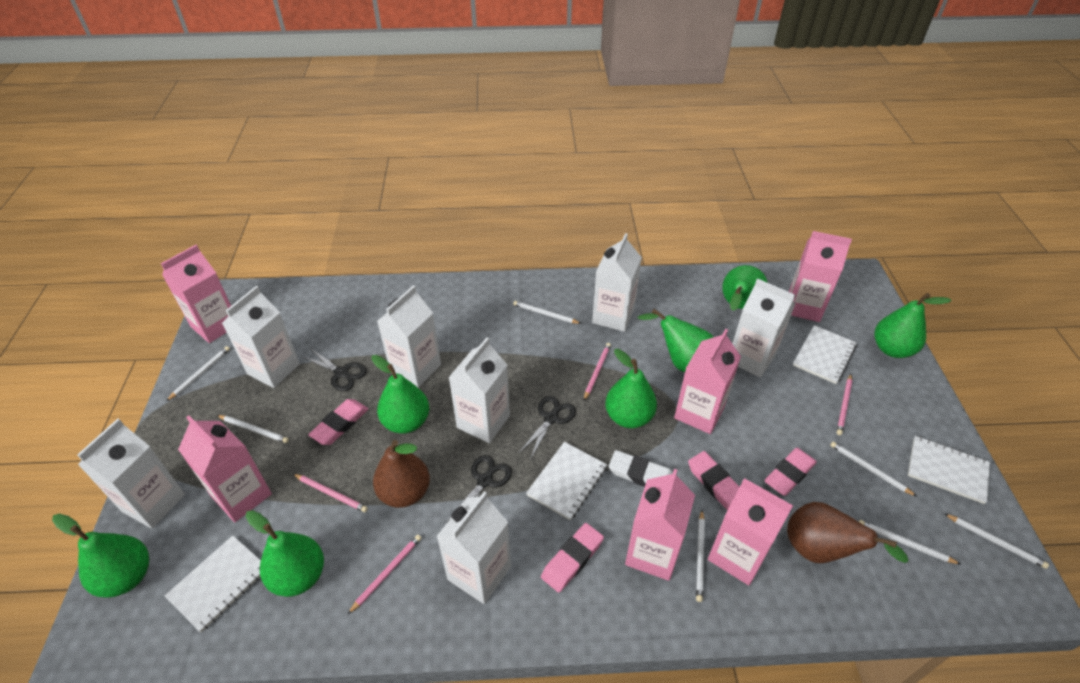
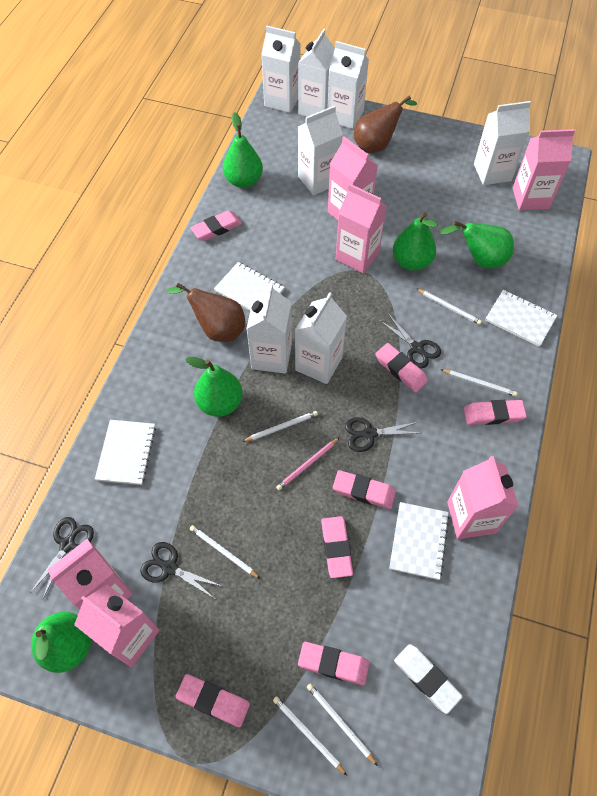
black scissors: 3 -> 4
green pear: 7 -> 5
pink eraser: 4 -> 7
pink pencil: 4 -> 1
white pencil: 7 -> 6

